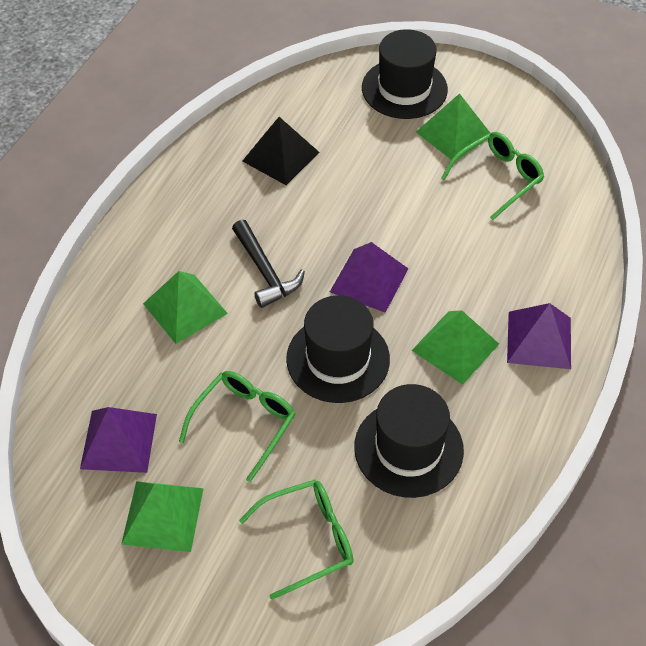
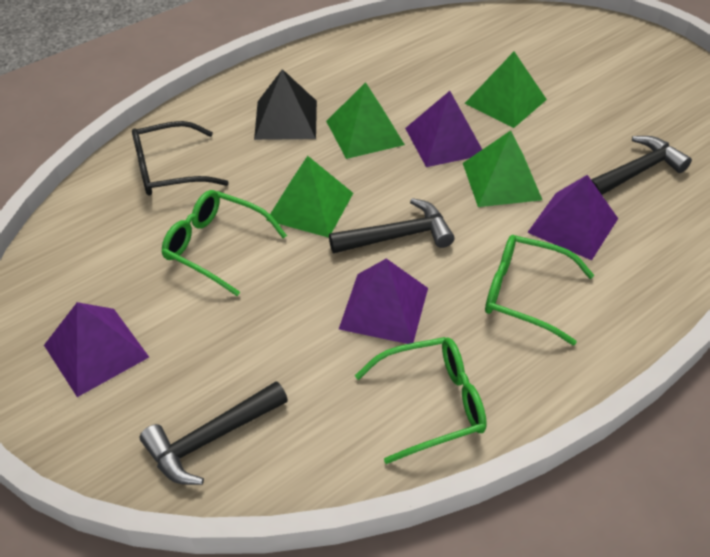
black glasses: 0 -> 1
black hammer: 1 -> 3
black hat: 3 -> 0
purple pyramid: 3 -> 4

